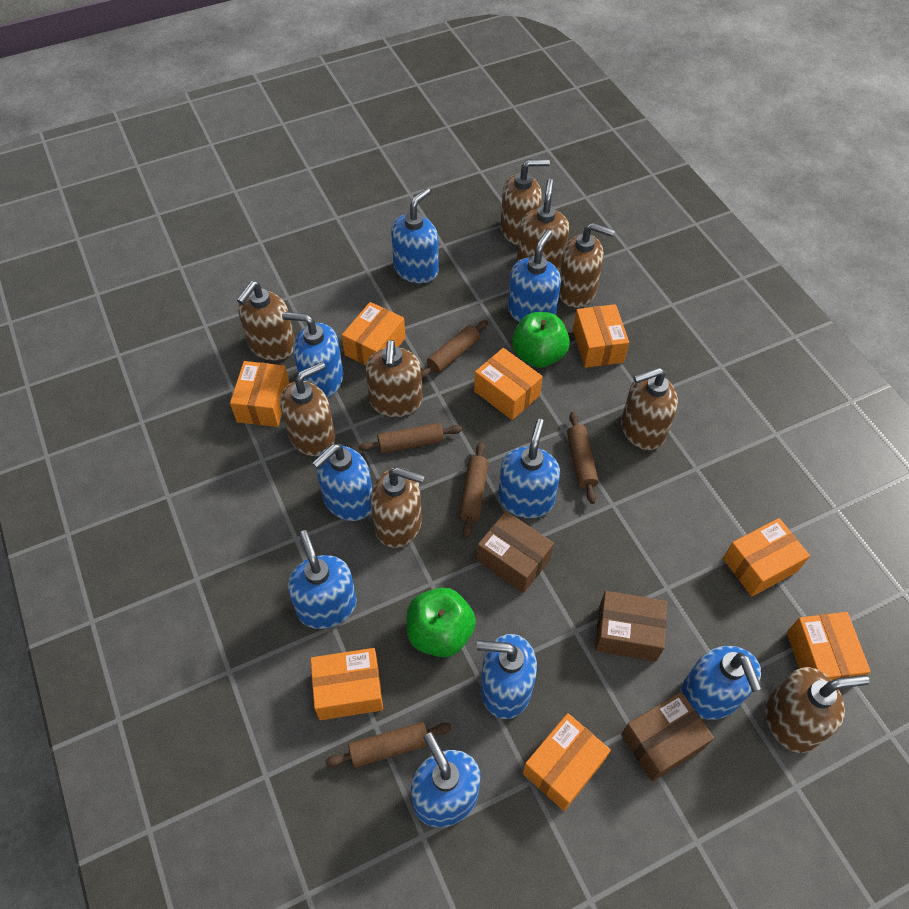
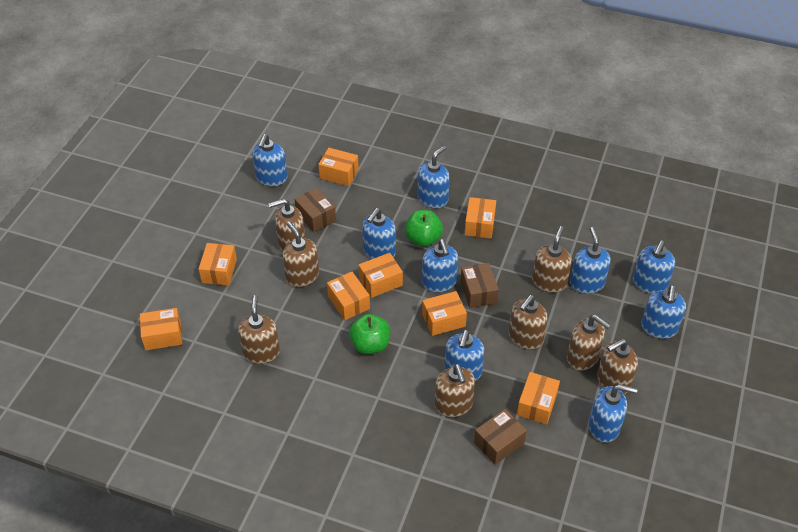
brown rolling pin: 5 -> 0
brown soap dispenser: 9 -> 8

